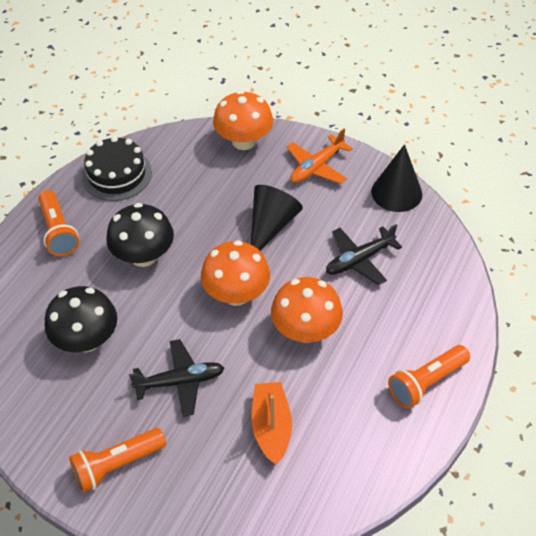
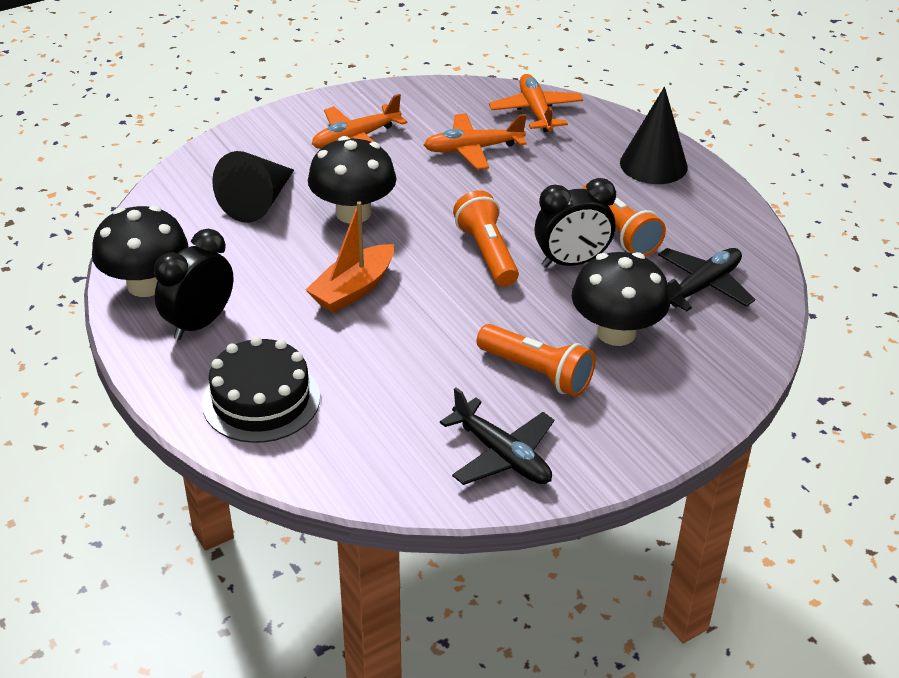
black clock: 0 -> 2
black mushroom: 2 -> 3
orange mushroom: 3 -> 0
orange plane: 1 -> 3

